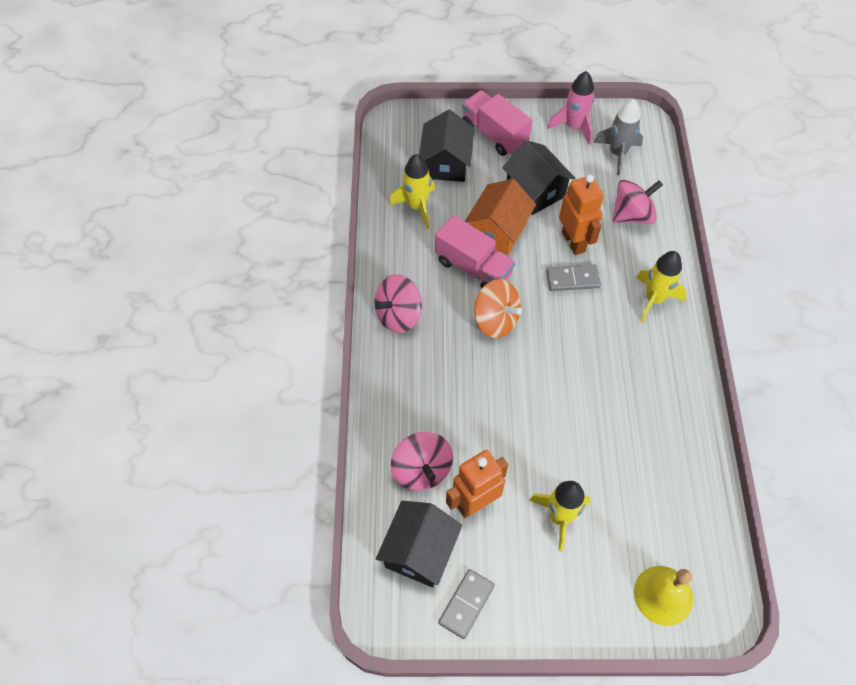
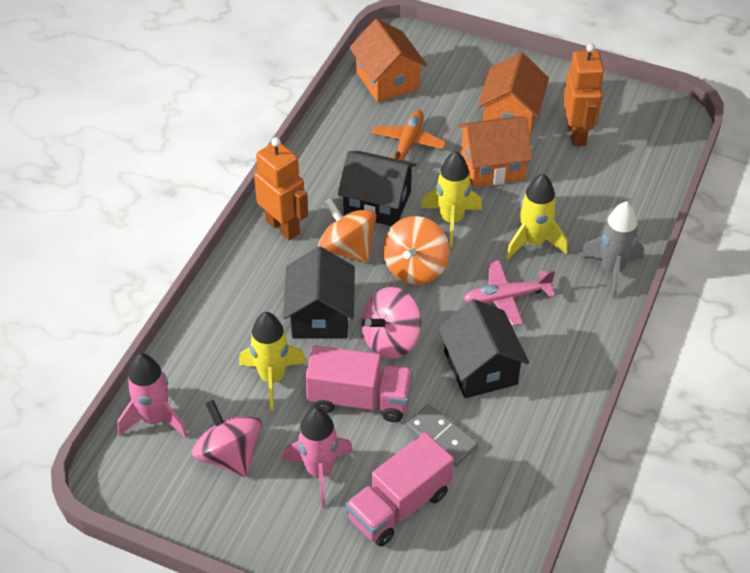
grey domino: 2 -> 1
orange house: 1 -> 3
orange plane: 0 -> 1
orange spinning top: 1 -> 2
pink plane: 0 -> 1
pink rocket: 1 -> 2
pink spinning top: 3 -> 2
yellow bell: 1 -> 0

